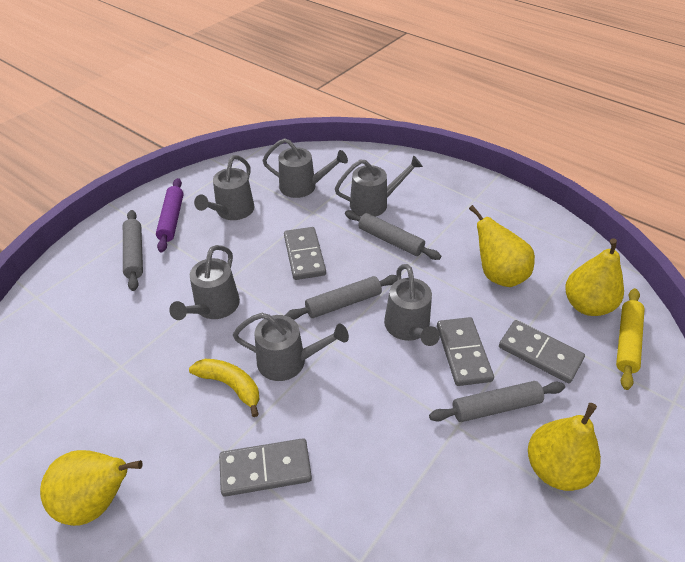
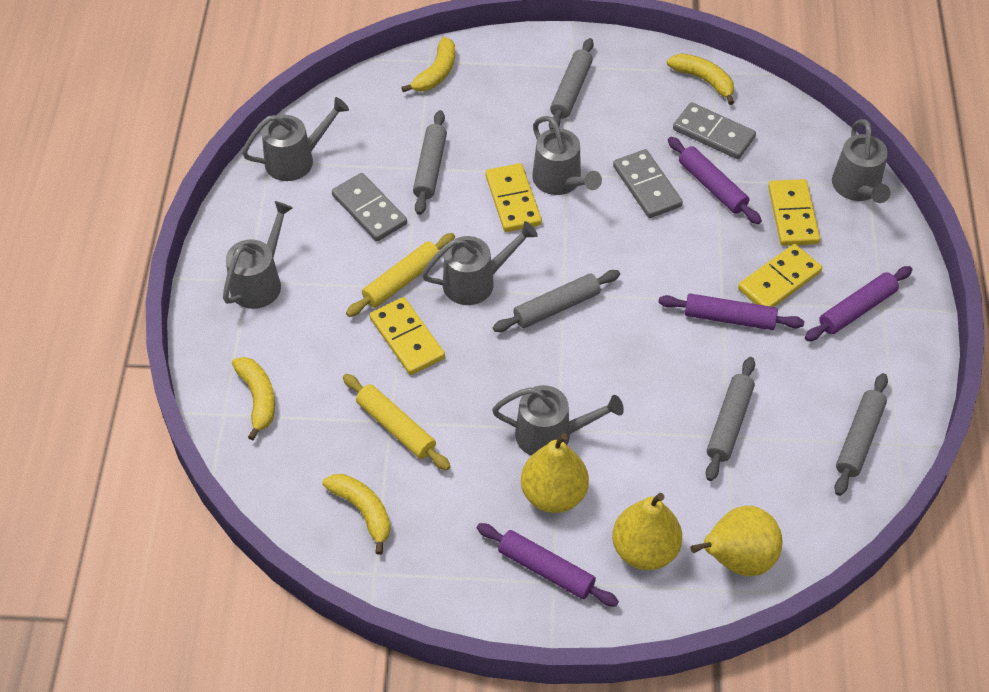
grey domino: 4 -> 3
grey rolling pin: 4 -> 5
purple rolling pin: 1 -> 4
yellow banana: 1 -> 4
yellow domino: 0 -> 4
yellow pear: 4 -> 3
yellow rolling pin: 1 -> 2

